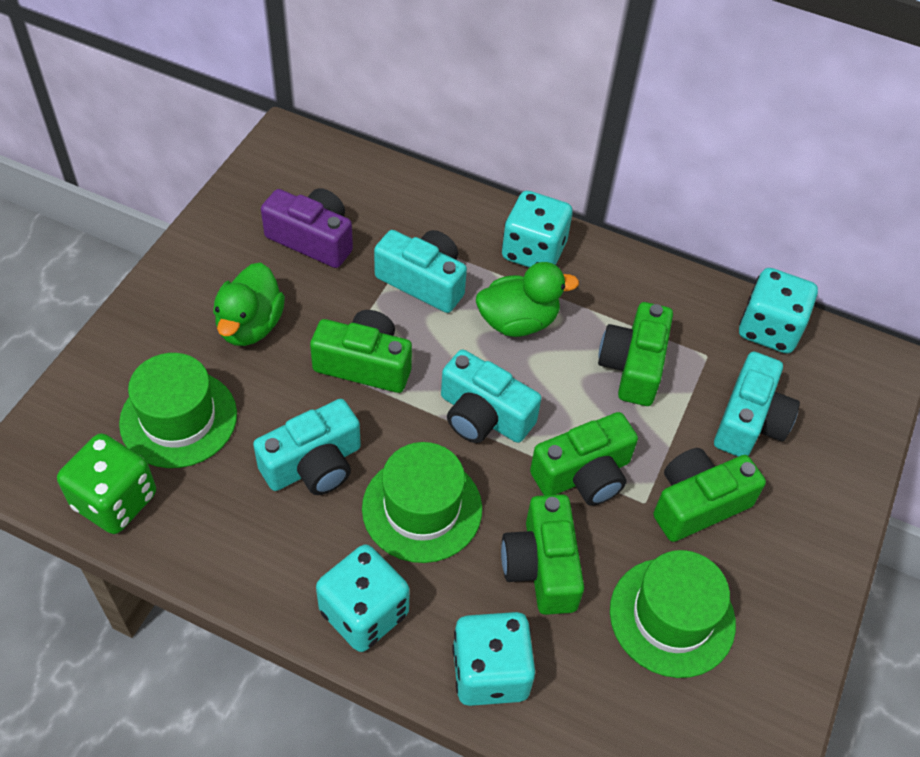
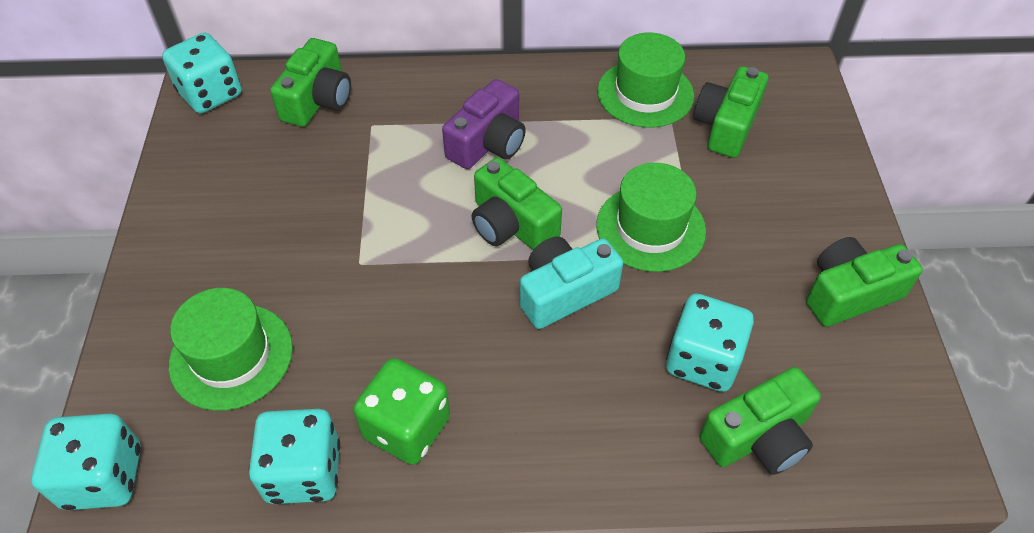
green duck: 2 -> 0
turquoise camera: 4 -> 1

